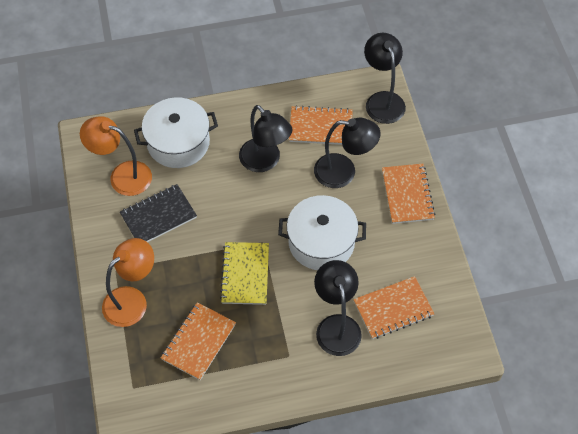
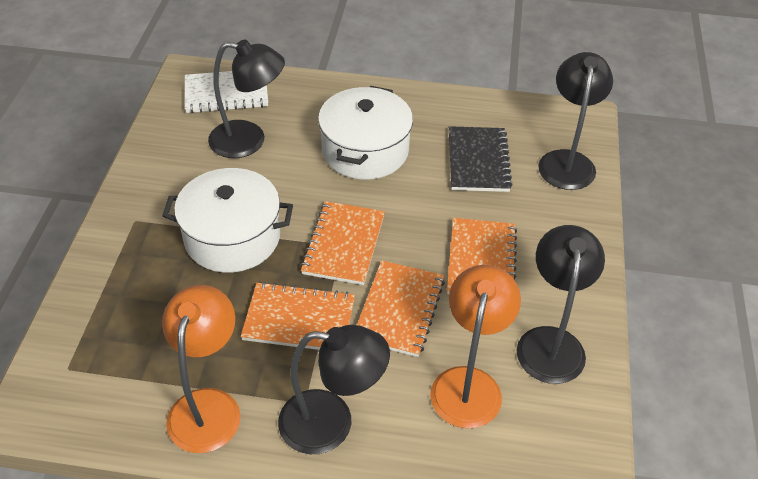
white notebook: 0 -> 1
yellow notebook: 1 -> 0

